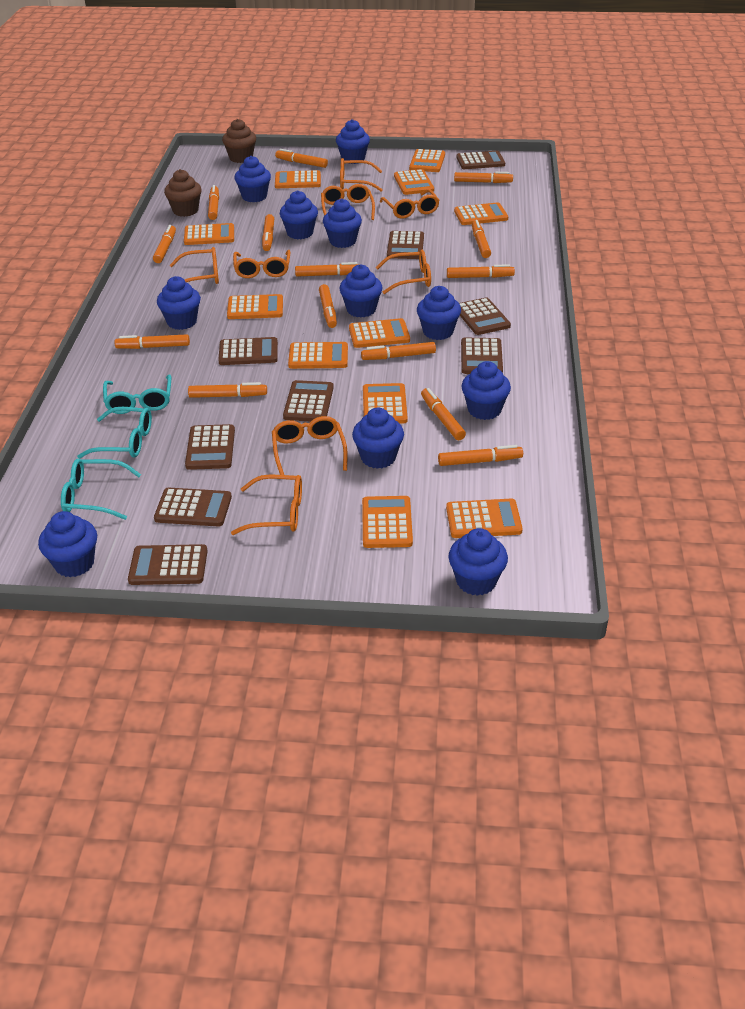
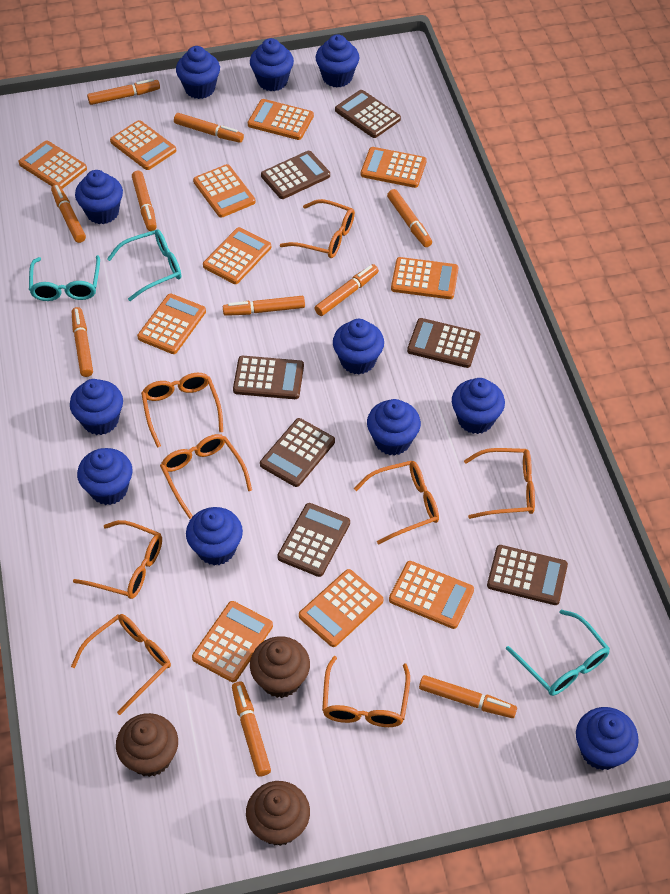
brown calculator: 9 -> 7
brown cupcake: 2 -> 3
orange marker: 14 -> 10

